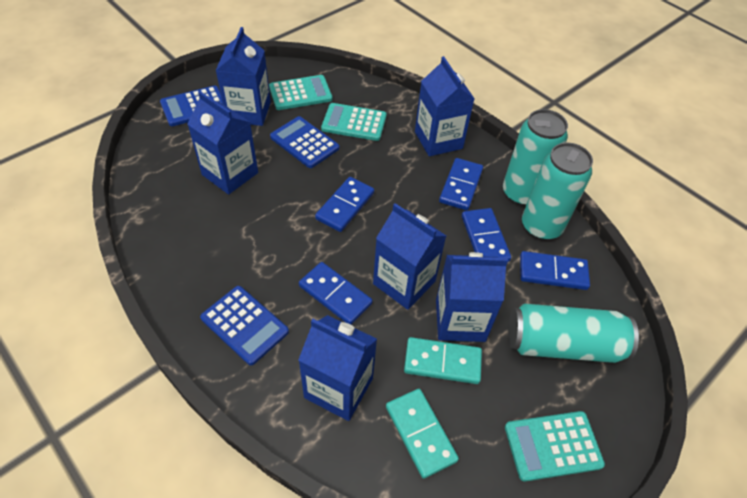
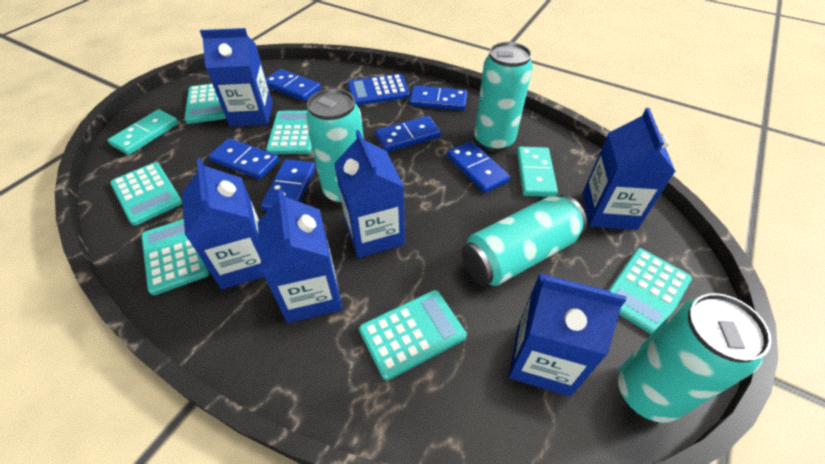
blue calculator: 3 -> 1
blue domino: 5 -> 6
turquoise calculator: 3 -> 6
turquoise can: 3 -> 4

